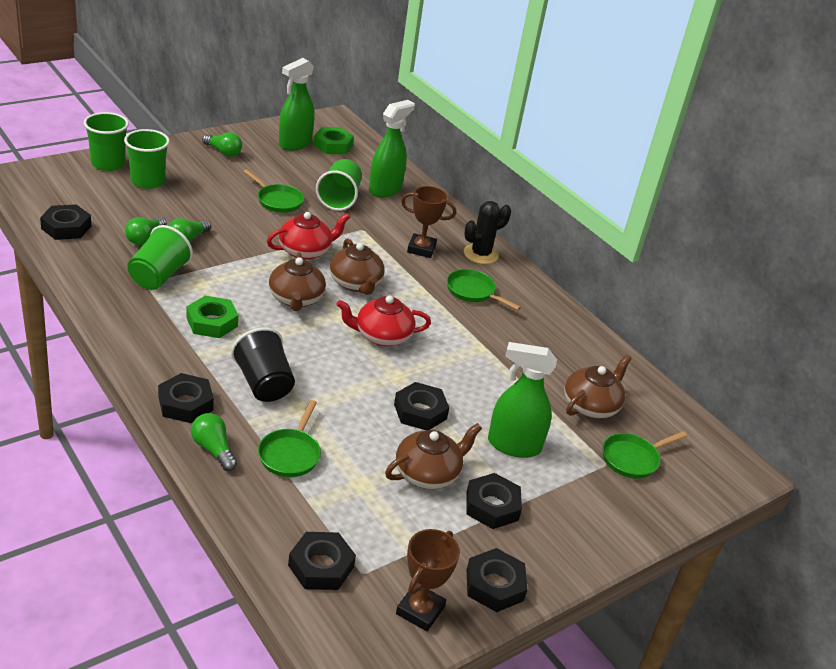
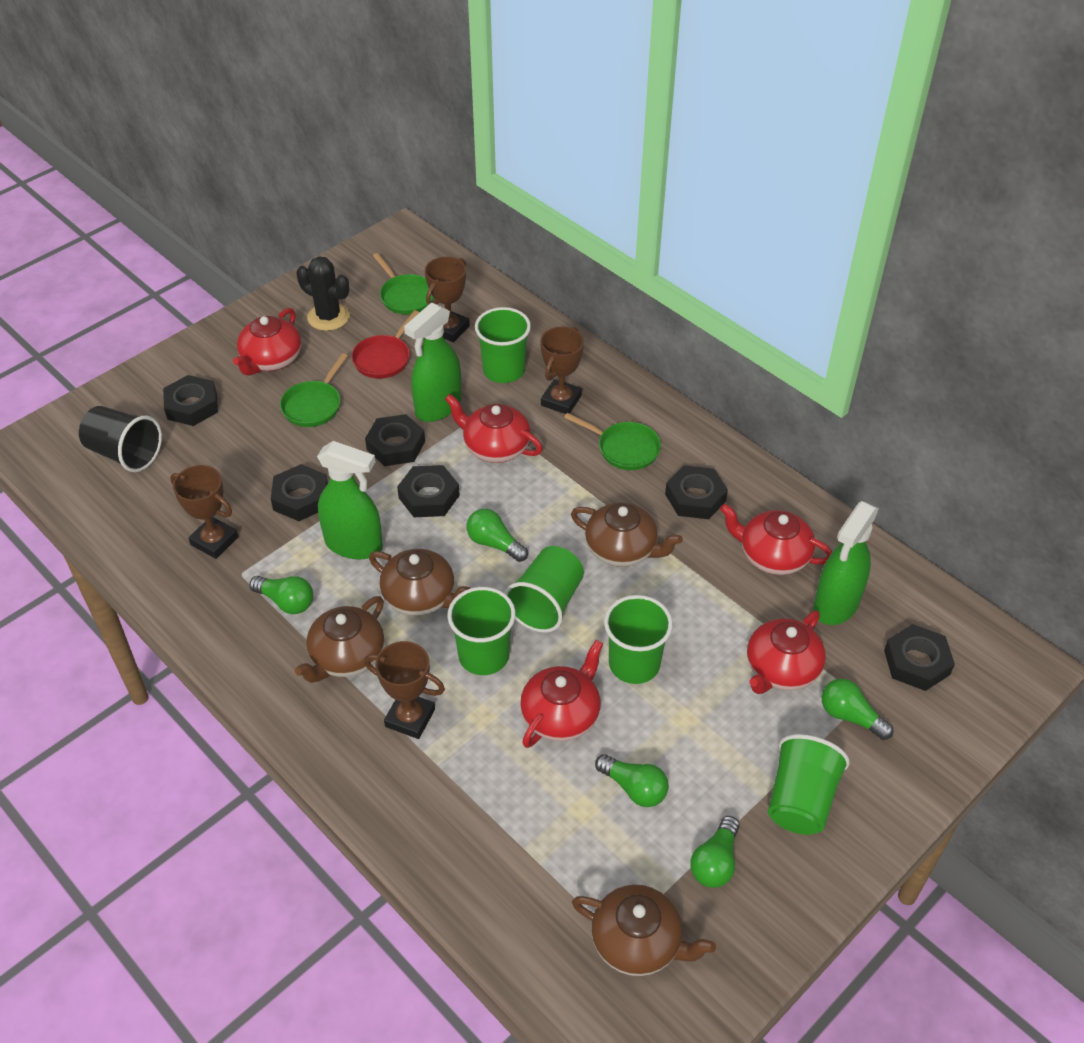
brown trophy: 2 -> 4
green cup: 4 -> 5
green light bulb: 4 -> 5
green nut: 2 -> 0
green pan: 4 -> 3
red pan: 0 -> 1
red teapot: 2 -> 5

